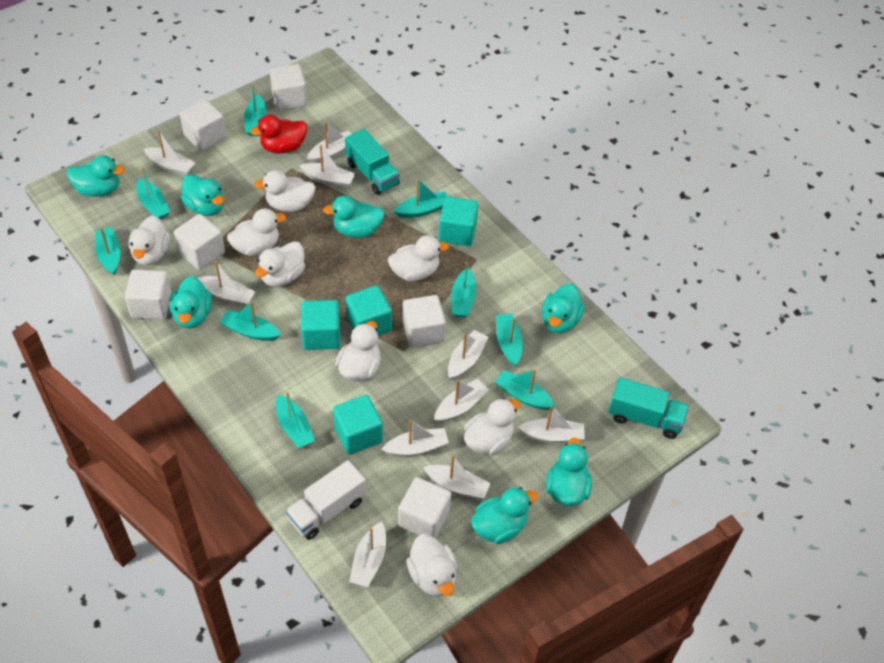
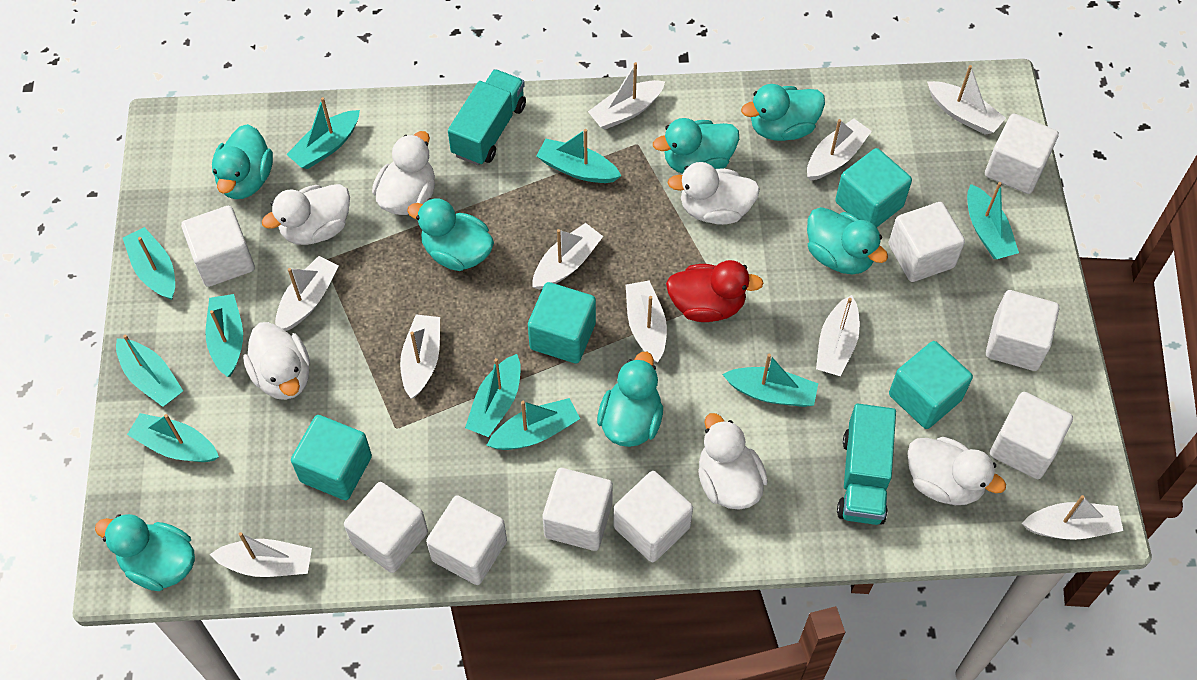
turquoise boat: 9 -> 10
white cube: 6 -> 9
white duck: 8 -> 6
white truck: 1 -> 0

